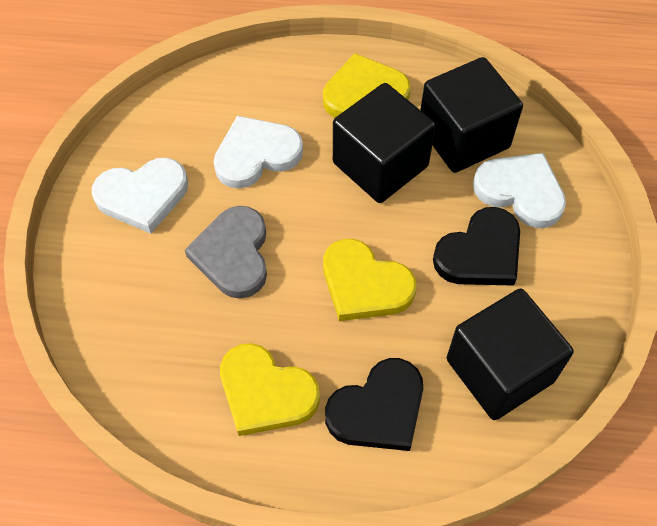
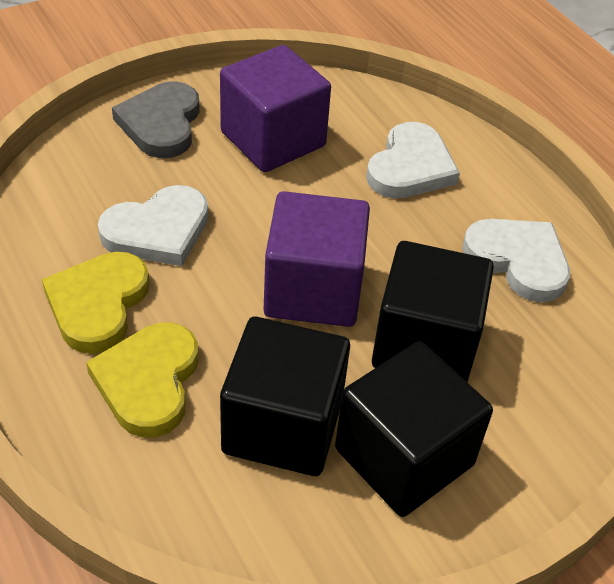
black heart: 2 -> 0
purple cube: 0 -> 2
yellow heart: 3 -> 2

